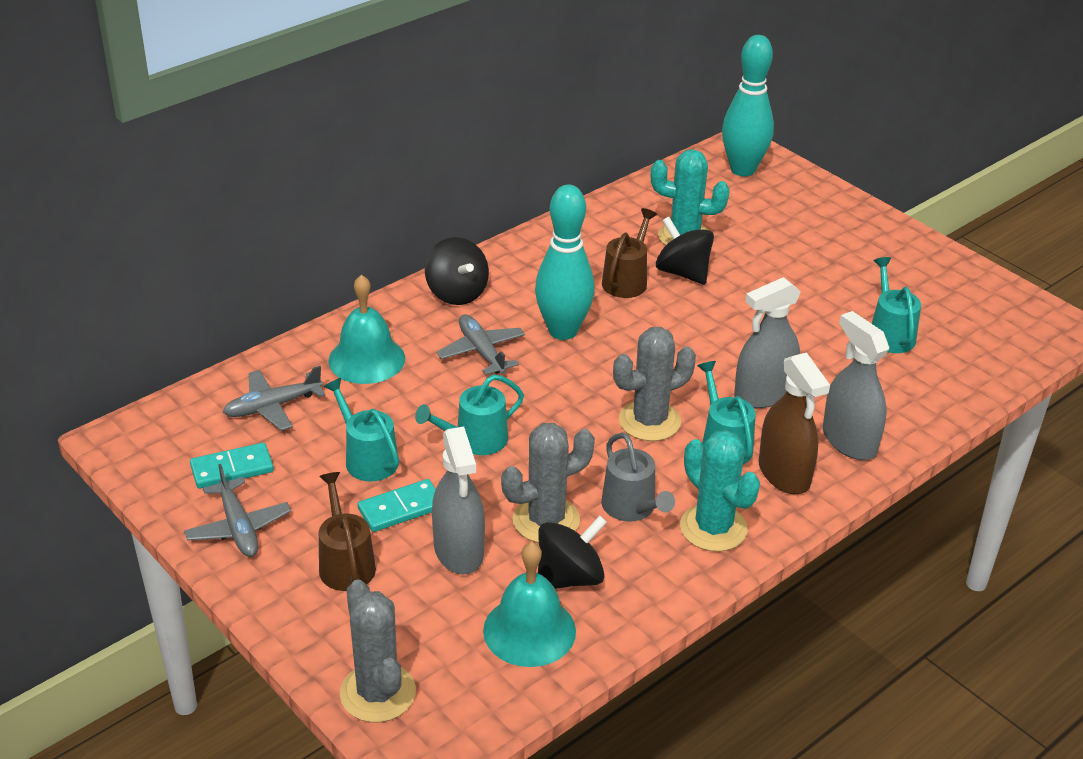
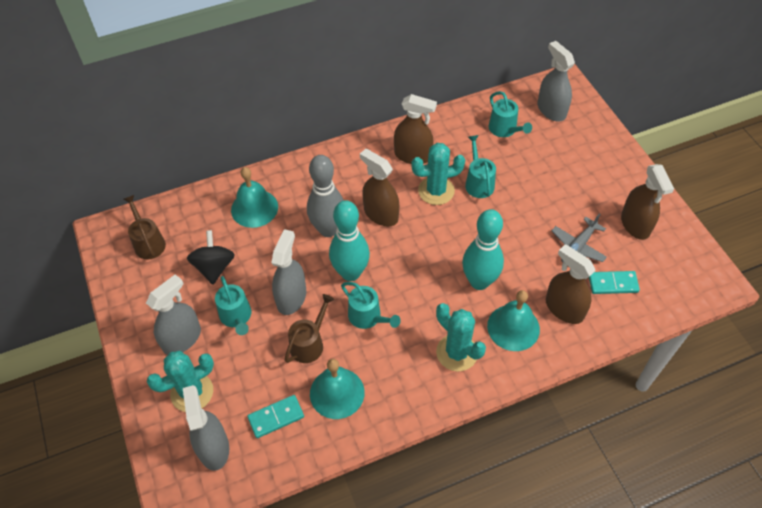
black spinning top: 3 -> 1
brown spray bottle: 1 -> 4
grey bowling pin: 0 -> 1
grey cactus: 3 -> 0
grey plane: 3 -> 1
grey spray bottle: 3 -> 4
grey watering can: 1 -> 0
turquoise bell: 2 -> 3
turquoise cactus: 2 -> 3

